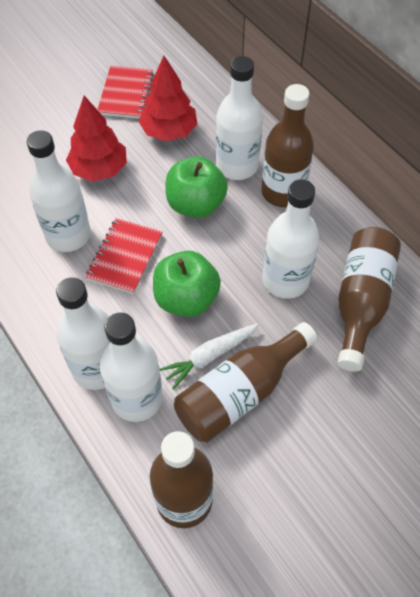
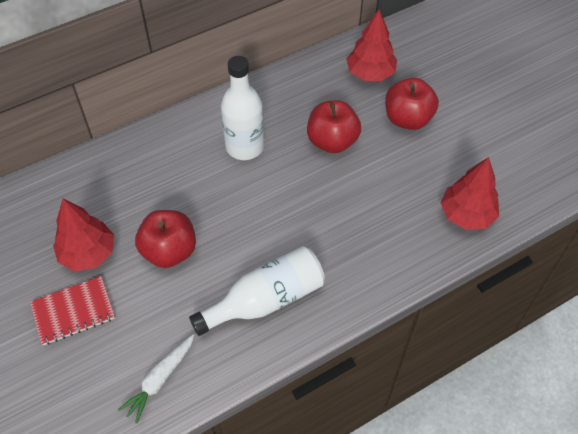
brown bottle: 4 -> 0
green apple: 2 -> 0
red apple: 0 -> 3
red notebook: 2 -> 1
red tree: 2 -> 3
white bottle: 5 -> 2

